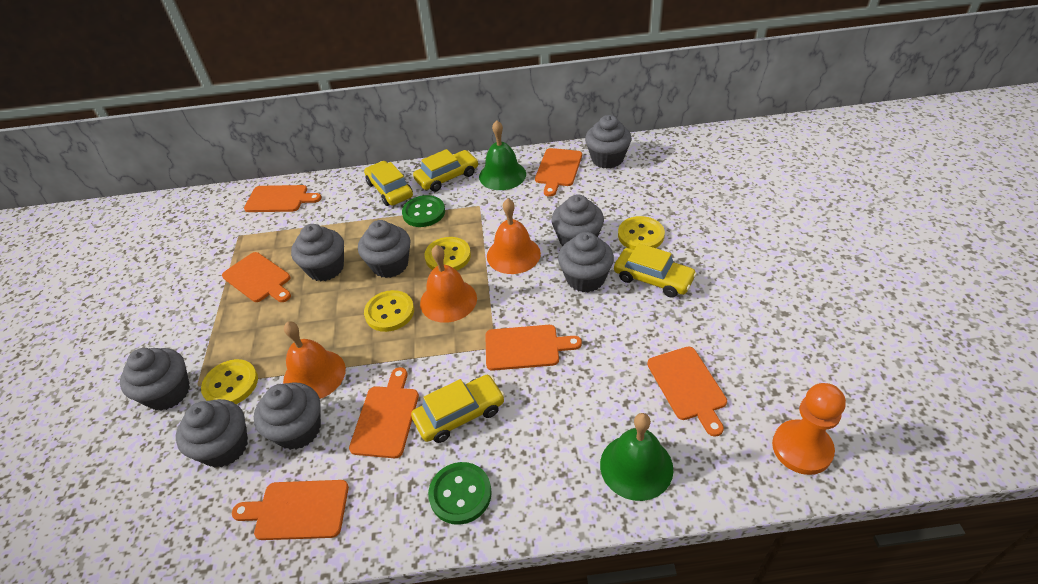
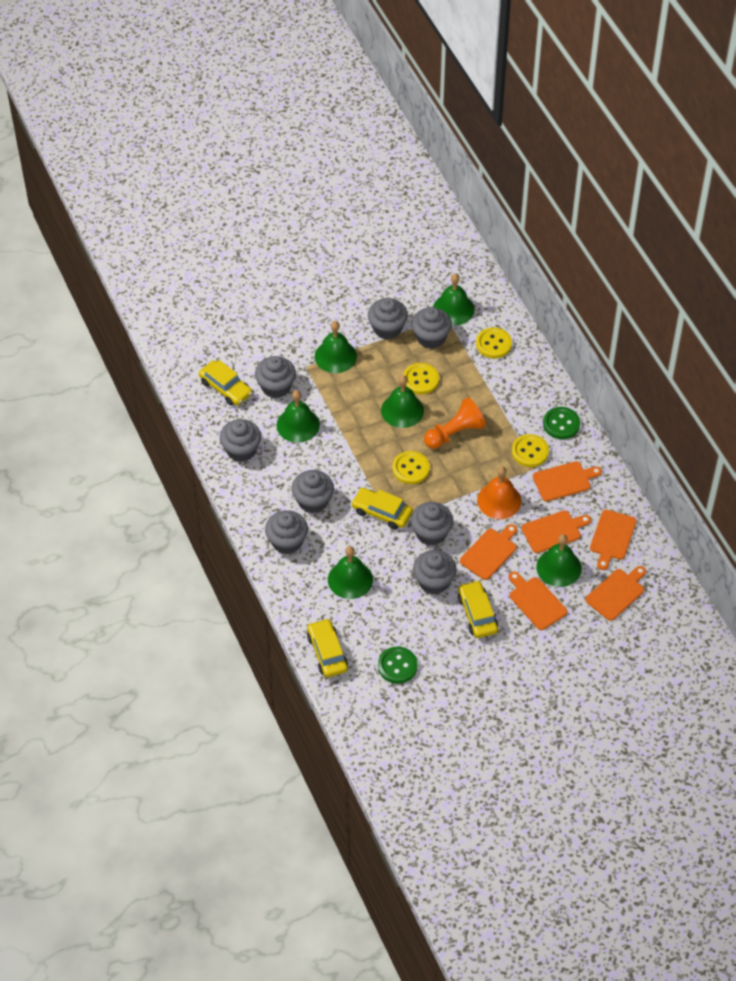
green bell: 2 -> 6
orange bell: 3 -> 1
orange cutting board: 7 -> 6

